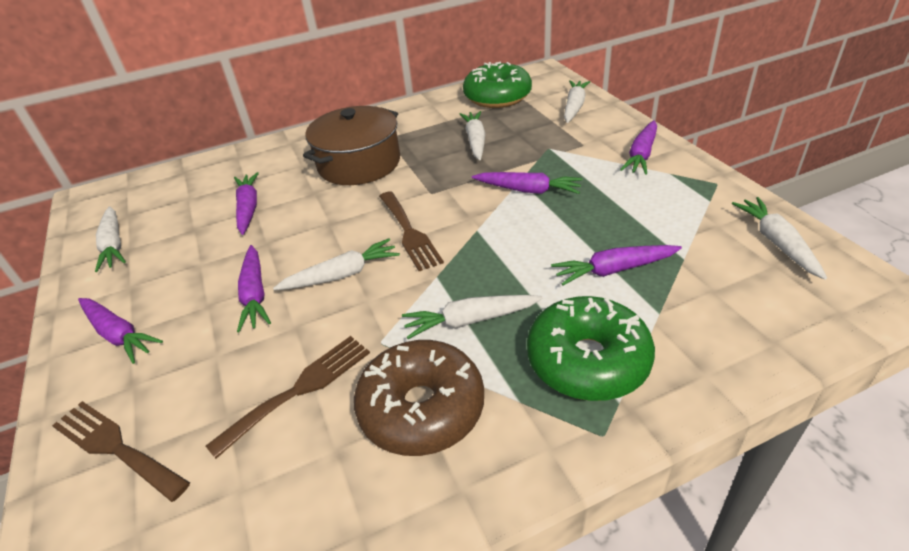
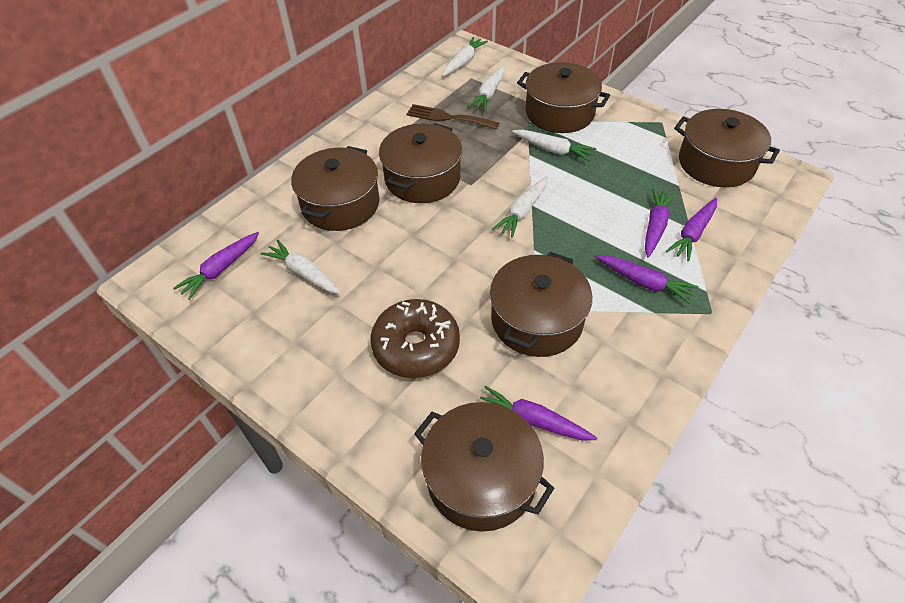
brown fork: 3 -> 1
brown pot: 1 -> 6
green donut: 2 -> 0
purple carrot: 6 -> 5
white carrot: 6 -> 5

